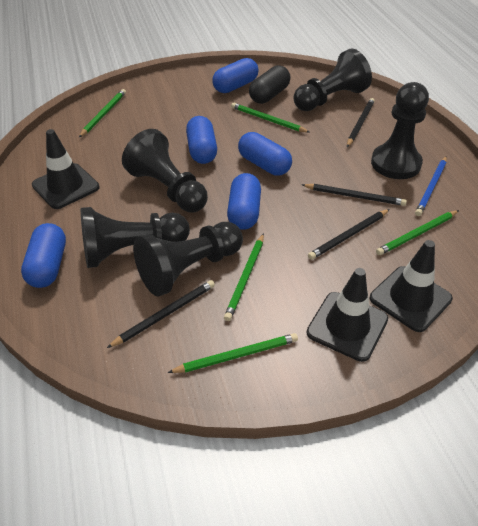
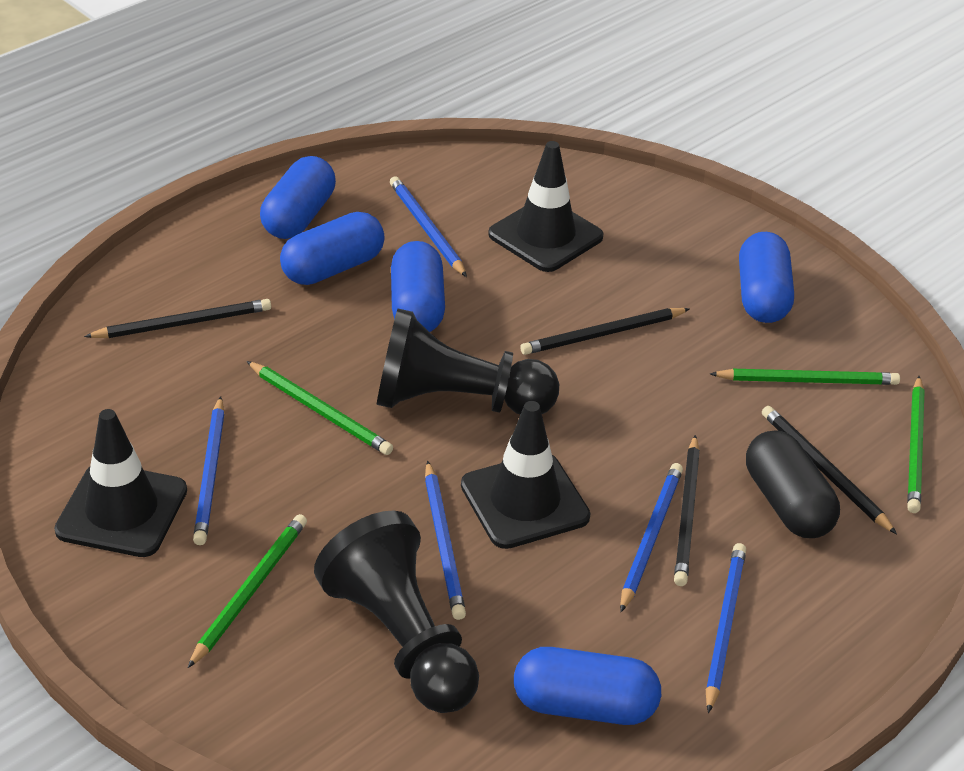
black pawn: 5 -> 2
blue pencil: 1 -> 5
green pencil: 5 -> 4

